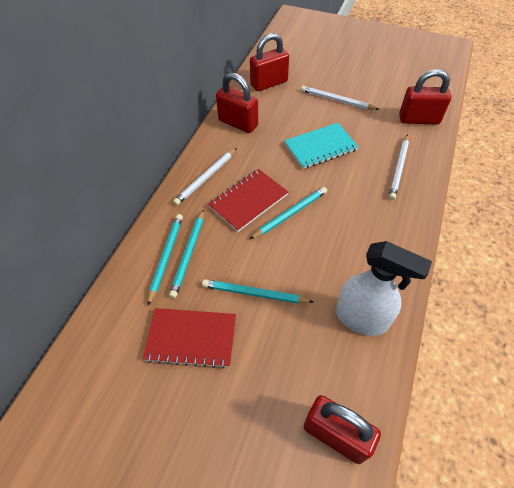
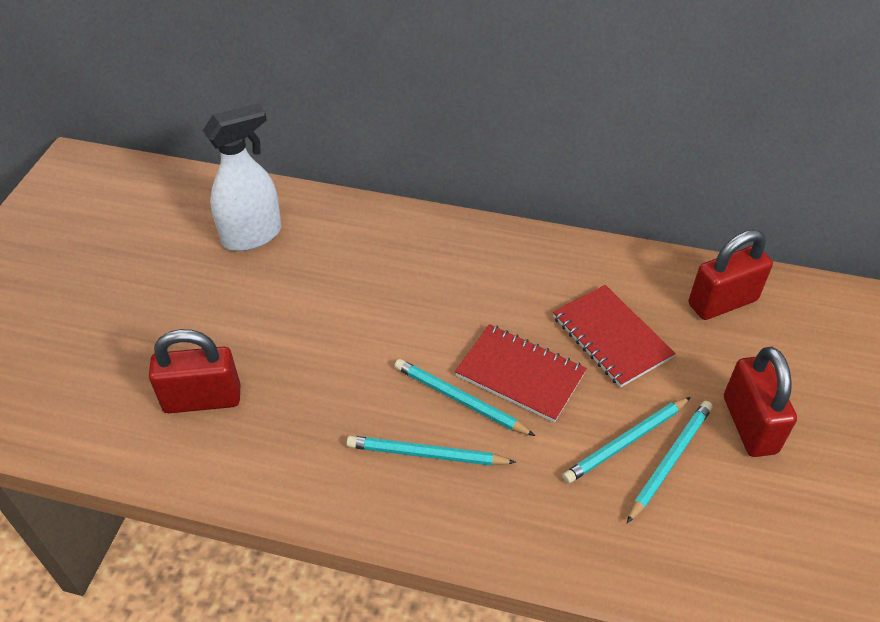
red padlock: 4 -> 3
turquoise notebook: 1 -> 0
white pencil: 3 -> 0

